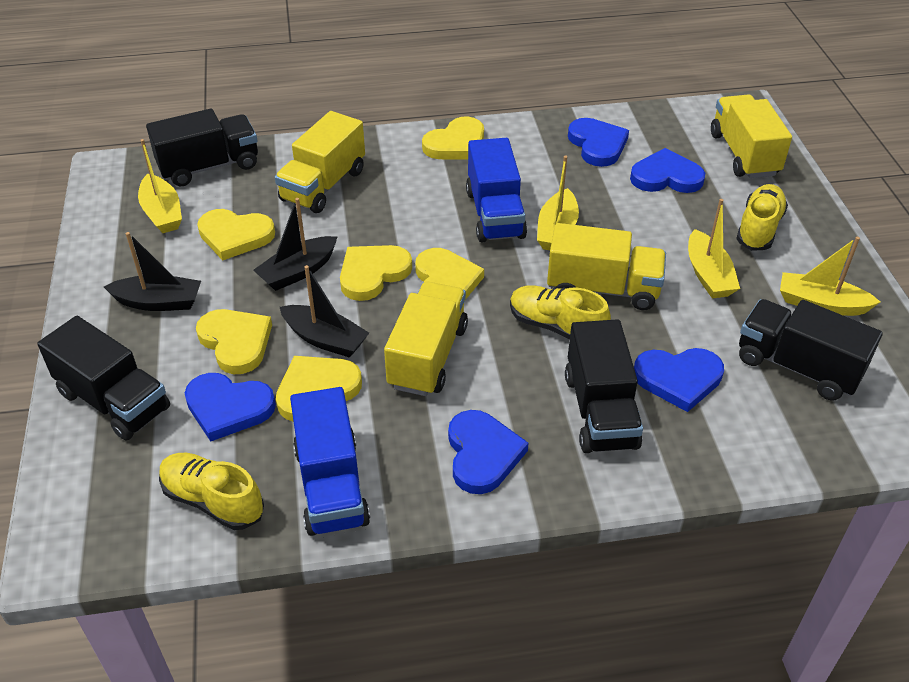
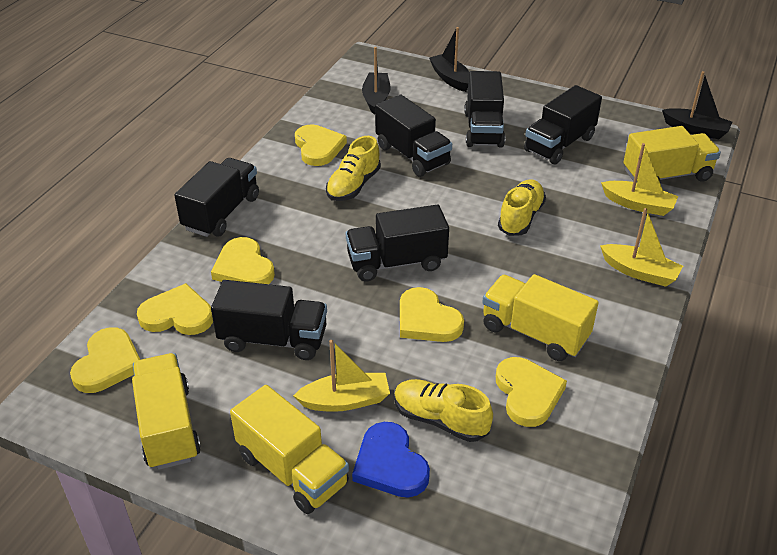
black truck: 4 -> 6
blue heart: 5 -> 1
blue truck: 2 -> 0
yellow boat: 4 -> 3

